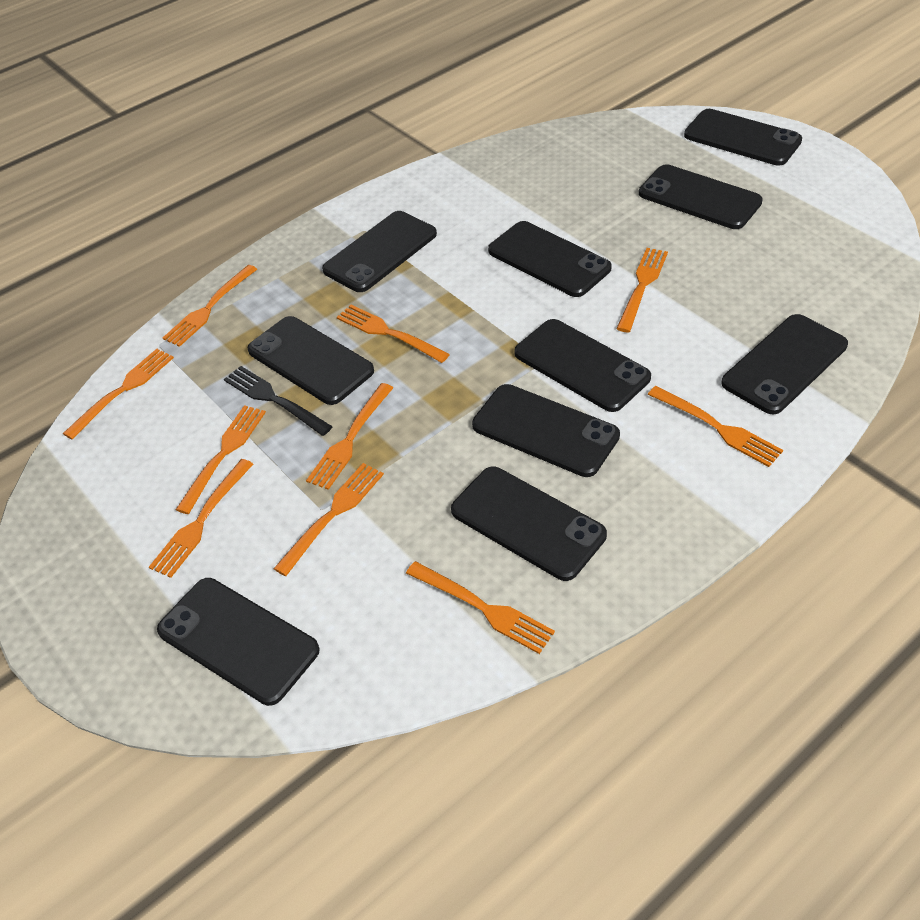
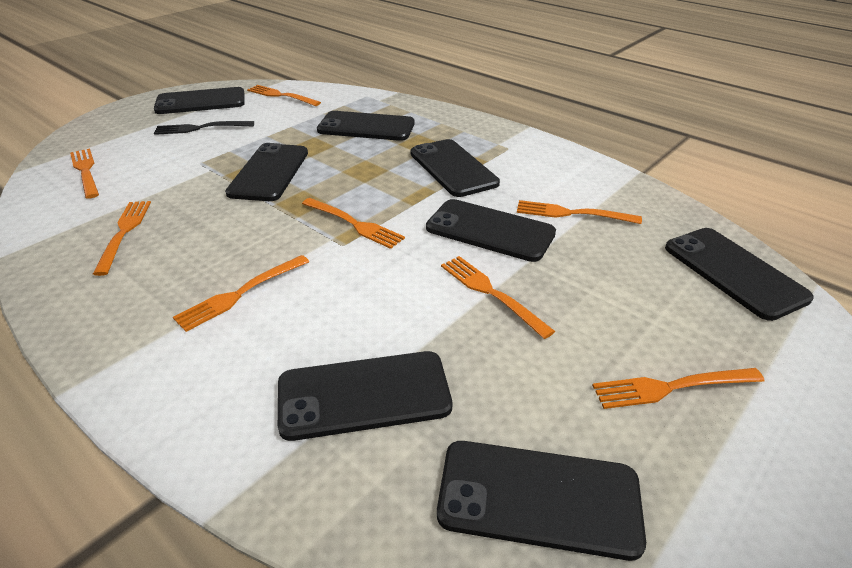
black phone: 10 -> 8
orange fork: 10 -> 8

